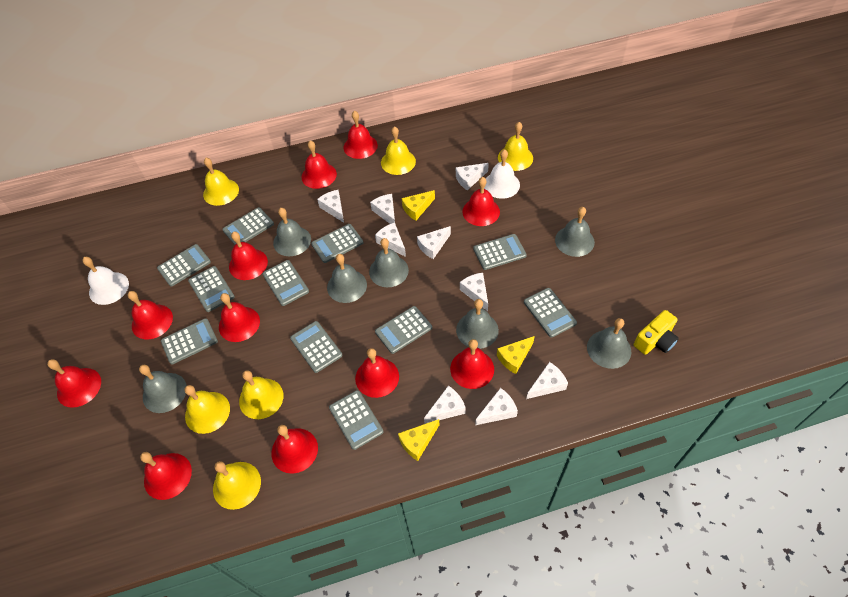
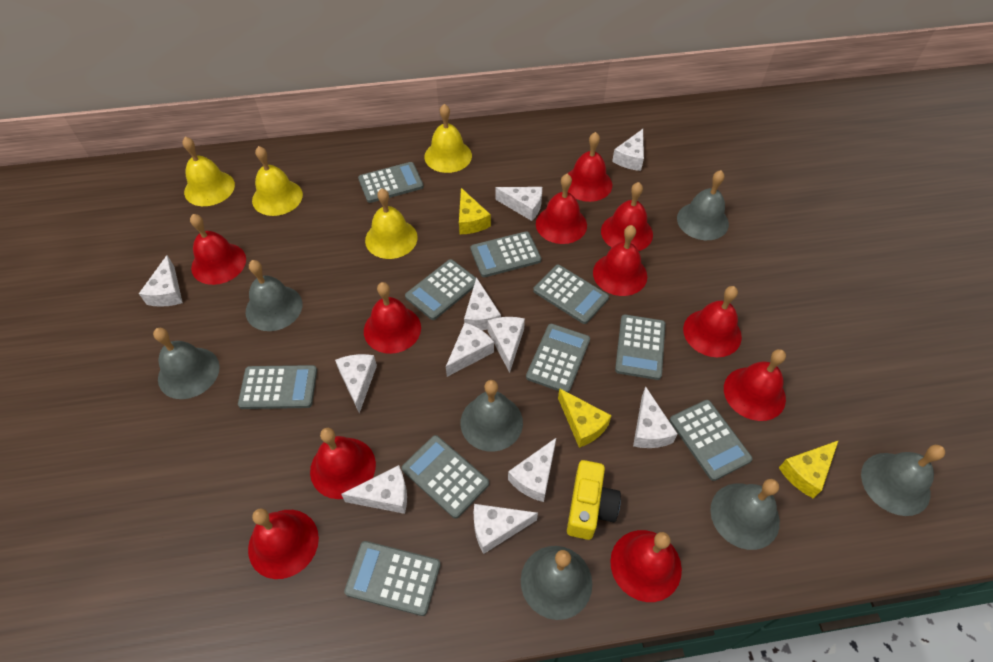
grey calculator: 11 -> 10
white bell: 2 -> 0
white cheese: 9 -> 11
yellow bell: 6 -> 4

